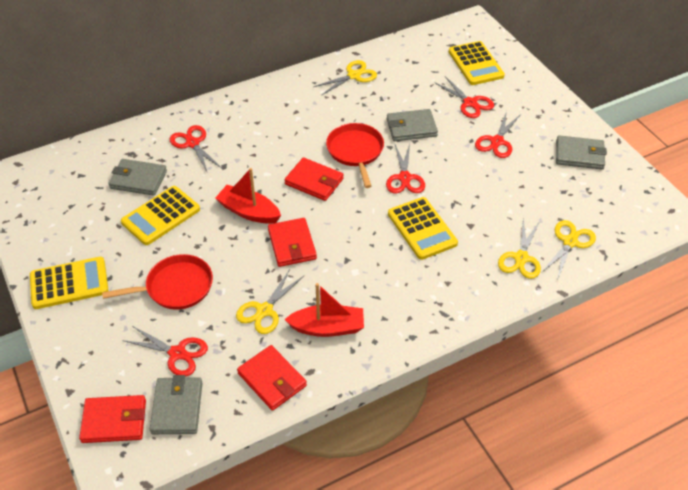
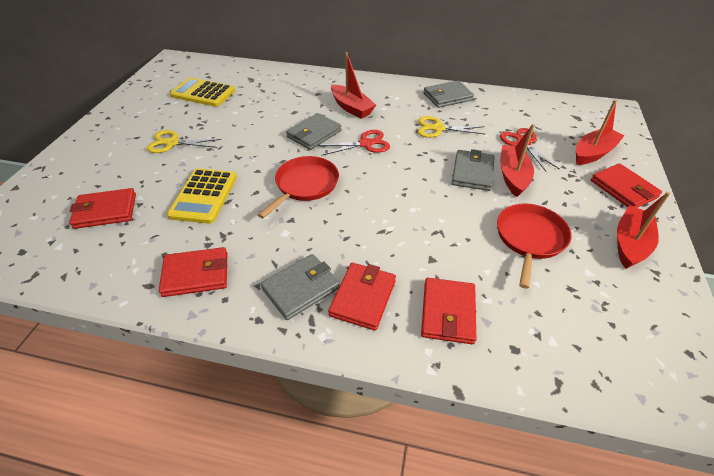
red boat: 2 -> 4
red scissors: 5 -> 2
red wallet: 4 -> 5
yellow calculator: 4 -> 2
yellow scissors: 4 -> 2

